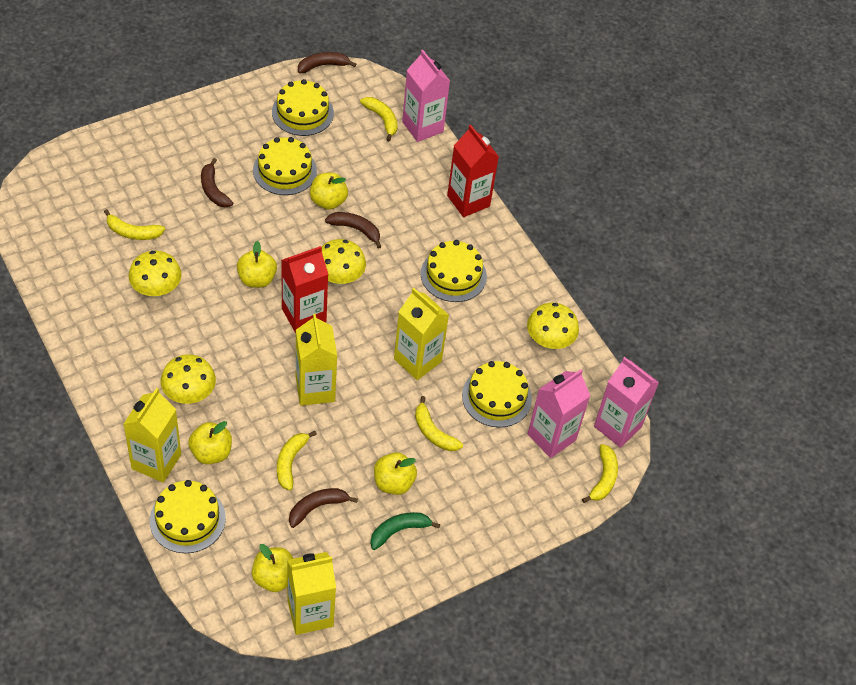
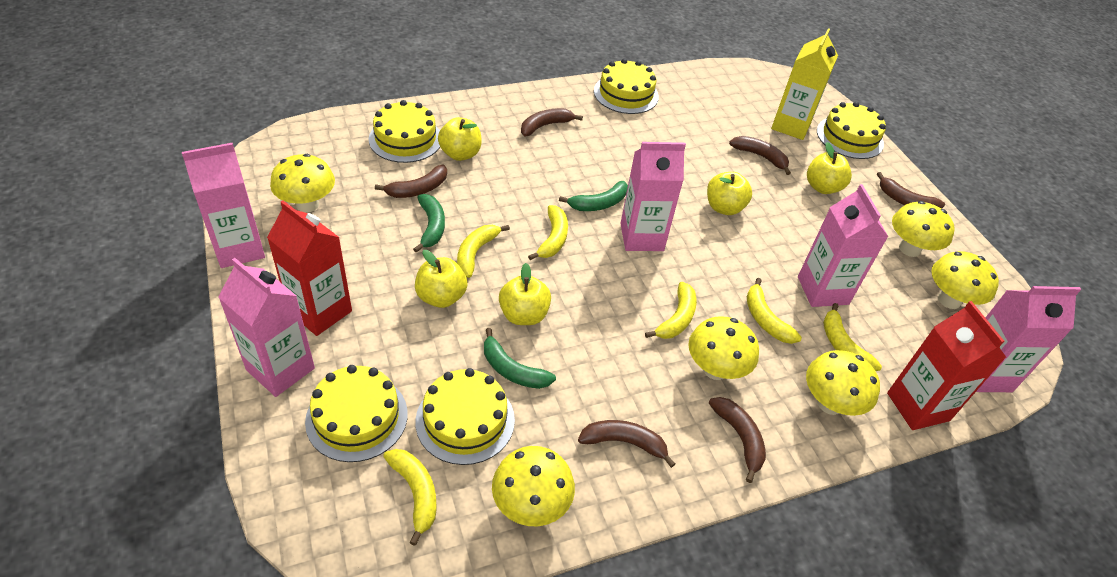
brown banana: 4 -> 6
green banana: 1 -> 3
pink carton: 3 -> 5
yellow banana: 5 -> 6
yellow carton: 4 -> 1
yellow mushroom: 4 -> 6

